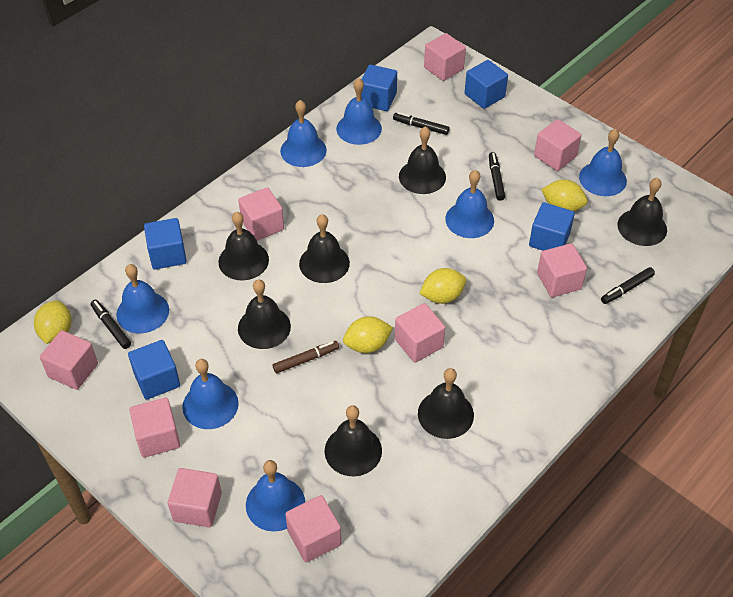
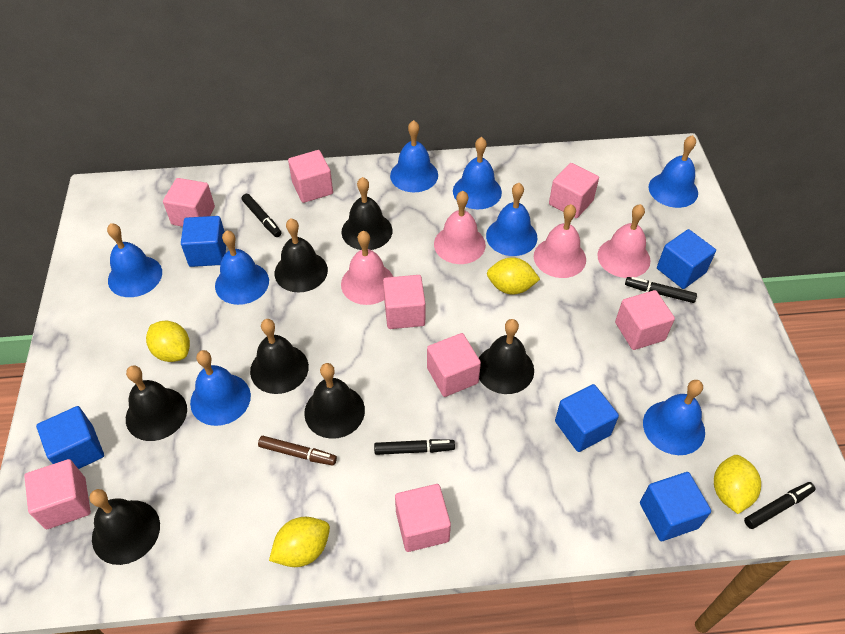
blue bell: 7 -> 8
pink bell: 0 -> 4
pink cube: 9 -> 8

